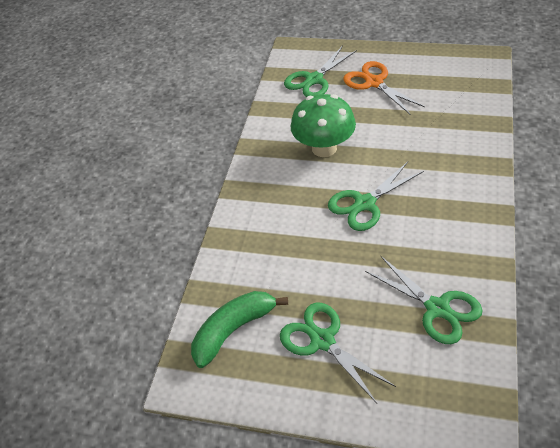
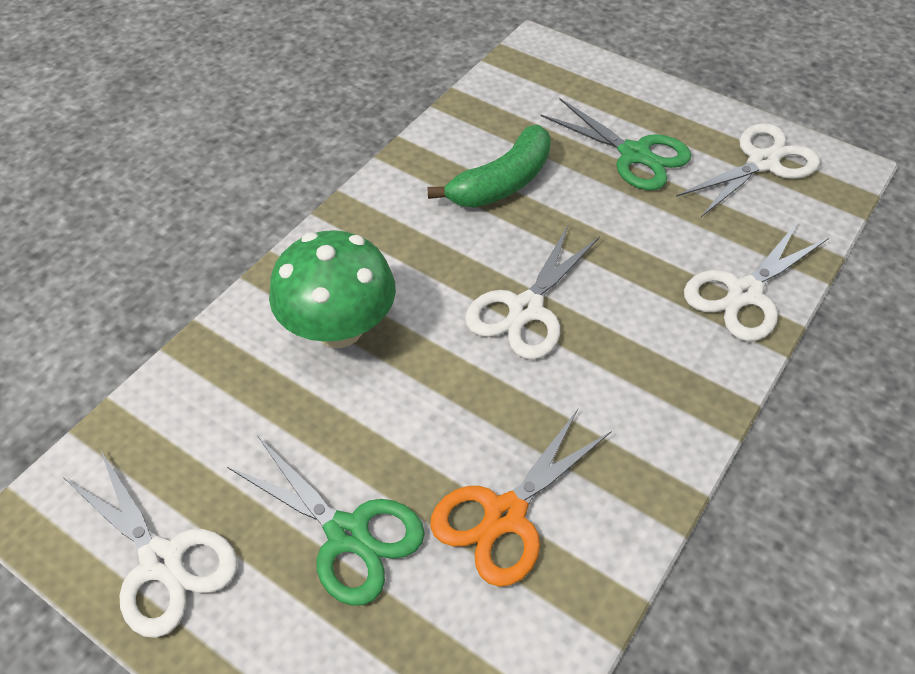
green scissors: 4 -> 2
white scissors: 0 -> 4

